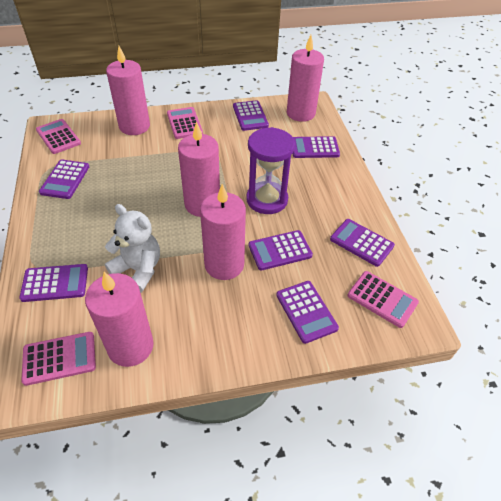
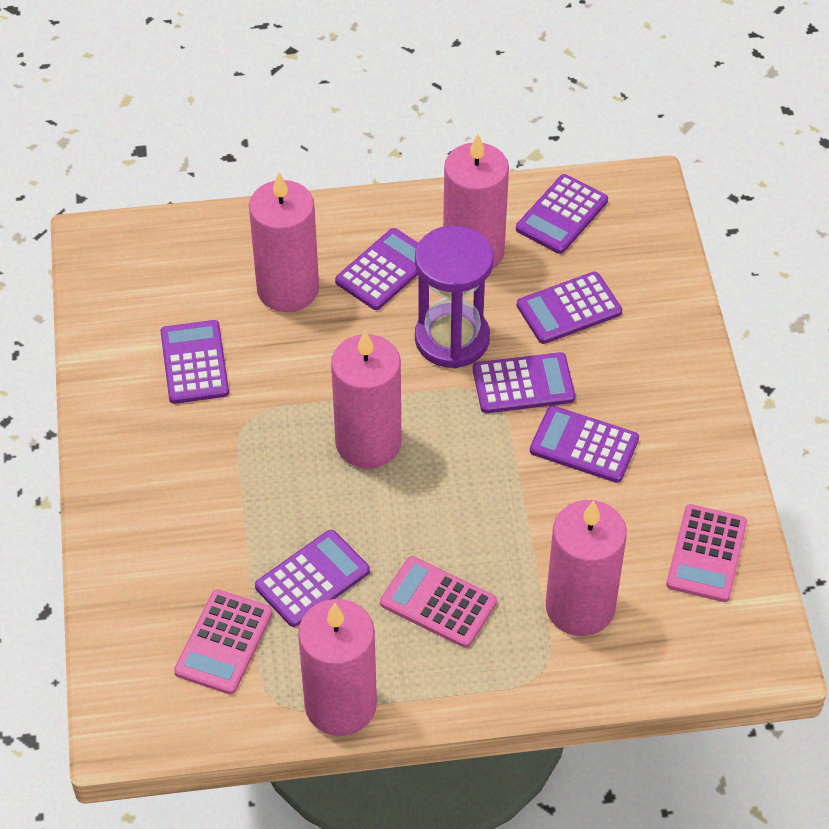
pink calculator: 4 -> 3
white teddy bear: 1 -> 0

